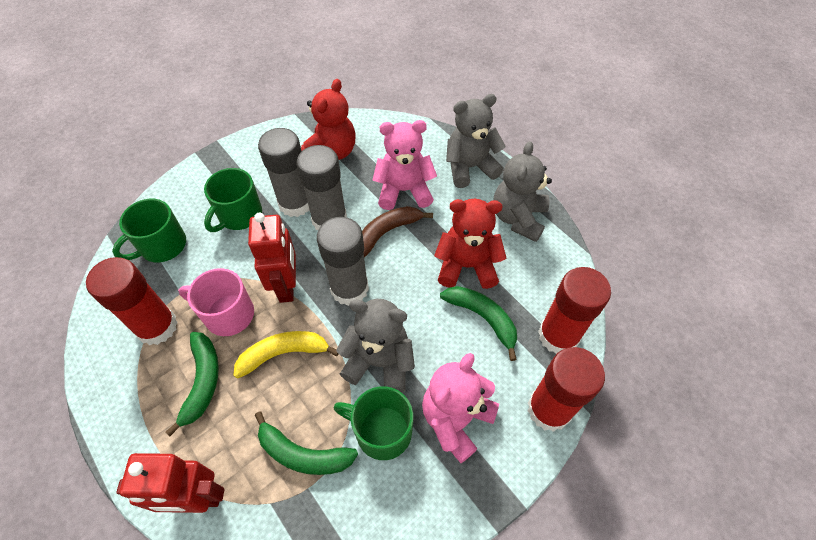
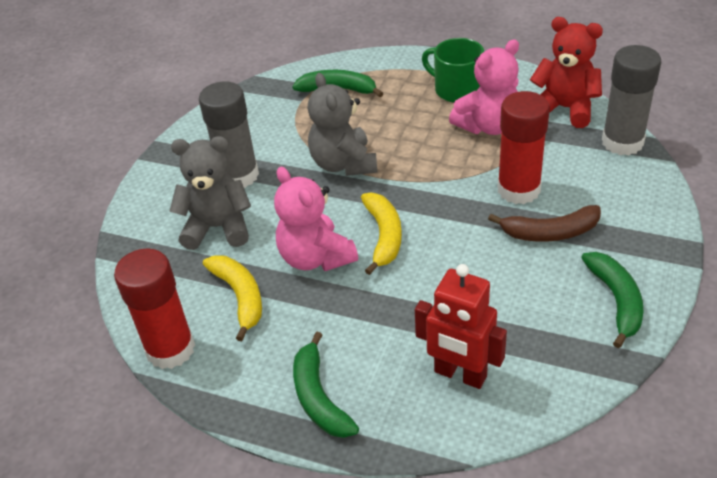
green mug: 3 -> 1
grey glue stick: 3 -> 2
grey teddy bear: 3 -> 2
pink mug: 1 -> 0
red glue stick: 3 -> 2
red robot: 2 -> 1
red teddy bear: 2 -> 1
yellow banana: 1 -> 2

